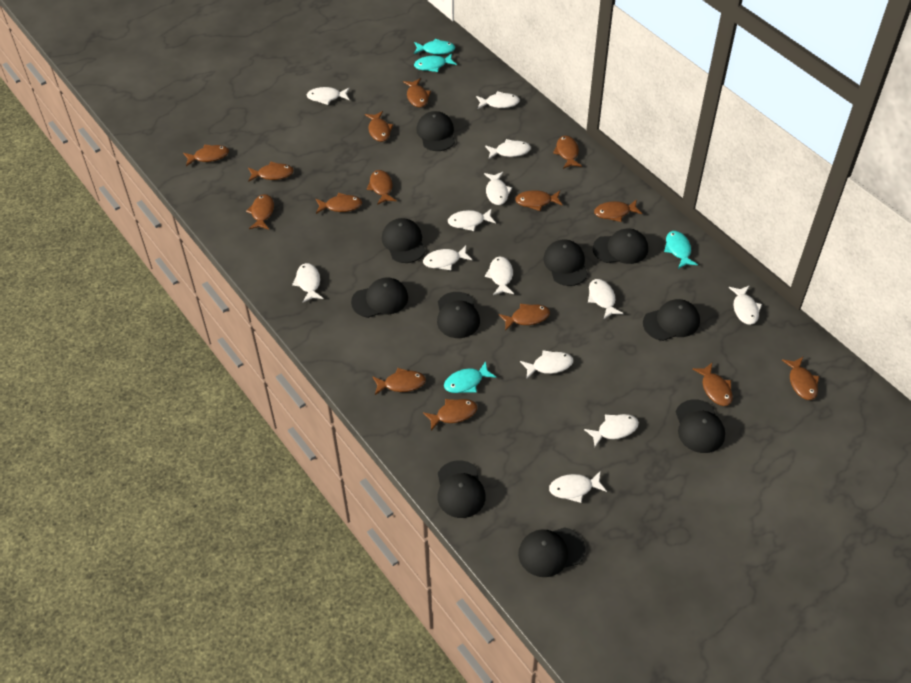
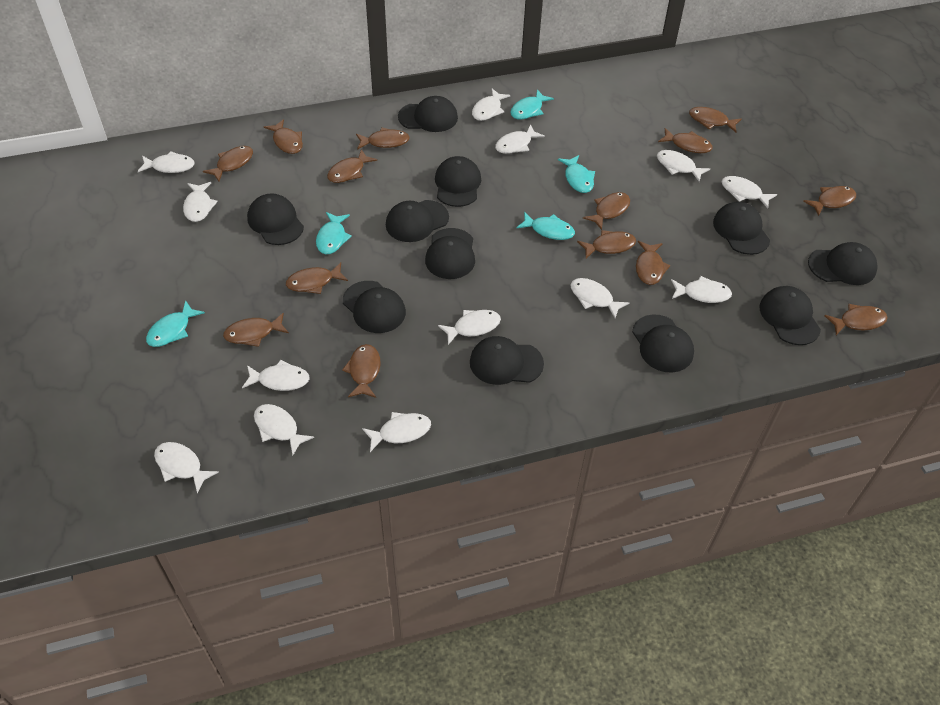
black cap: 10 -> 11
brown fish: 15 -> 14
turquoise fish: 4 -> 5

